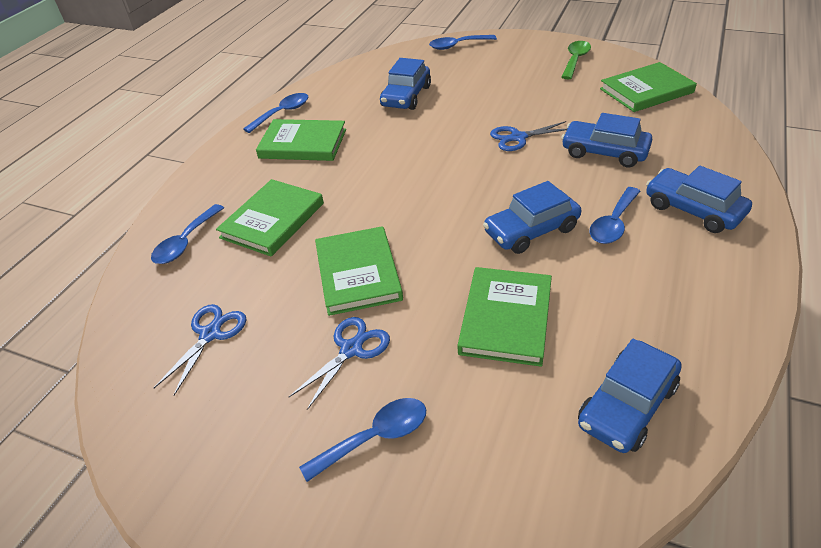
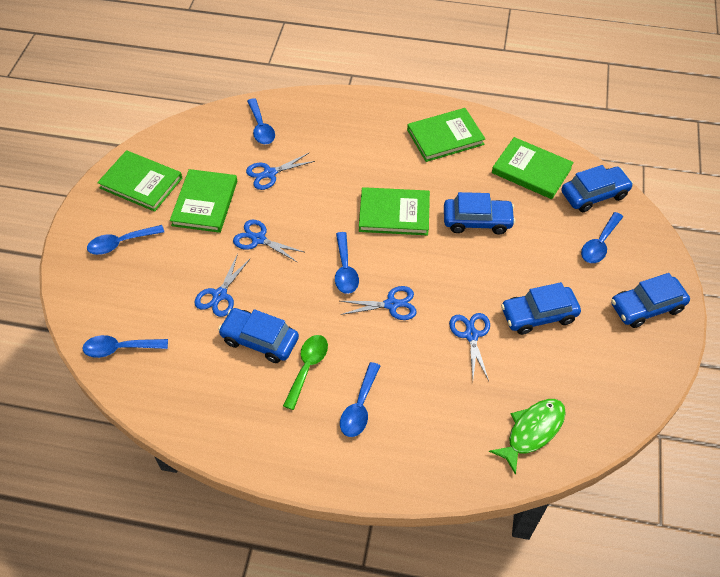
blue scissors: 3 -> 5
blue spoon: 5 -> 6
green fish: 0 -> 1

